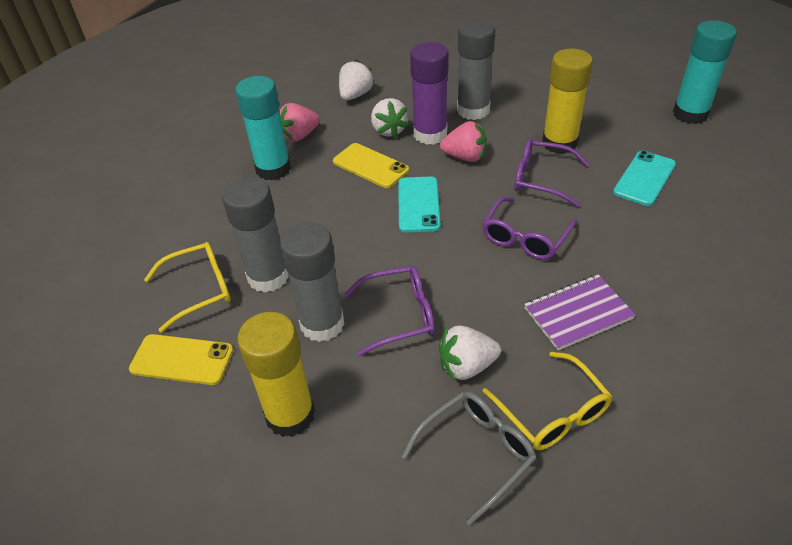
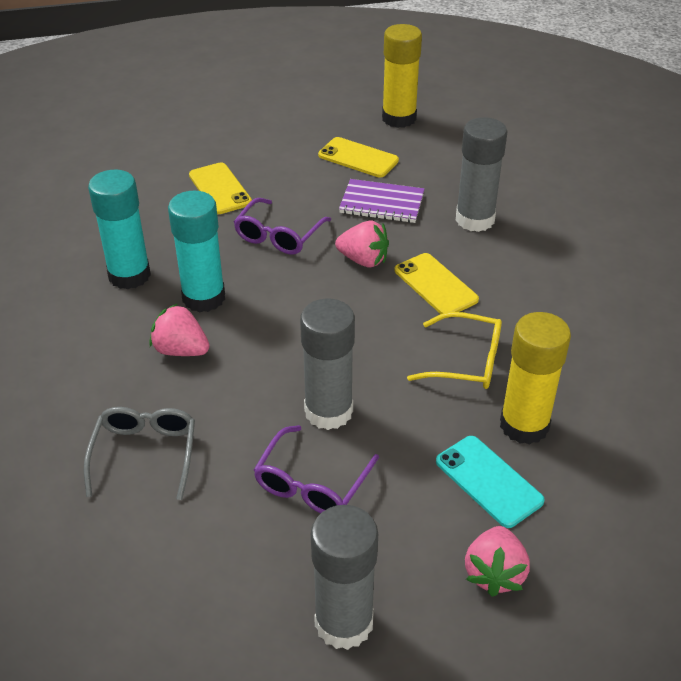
pink strawberry: 2 -> 3
purple glasses: 3 -> 2
purple glue stick: 1 -> 0
turquoise phone: 2 -> 1
white strawberry: 3 -> 0
yellow glasses: 2 -> 1
yellow phone: 2 -> 3

